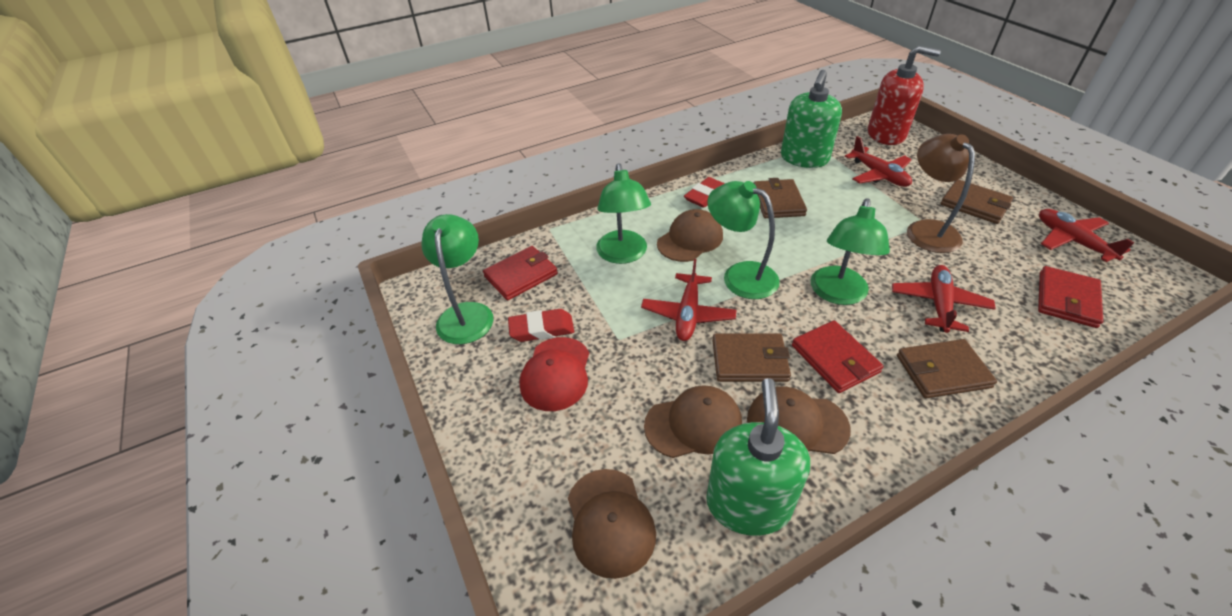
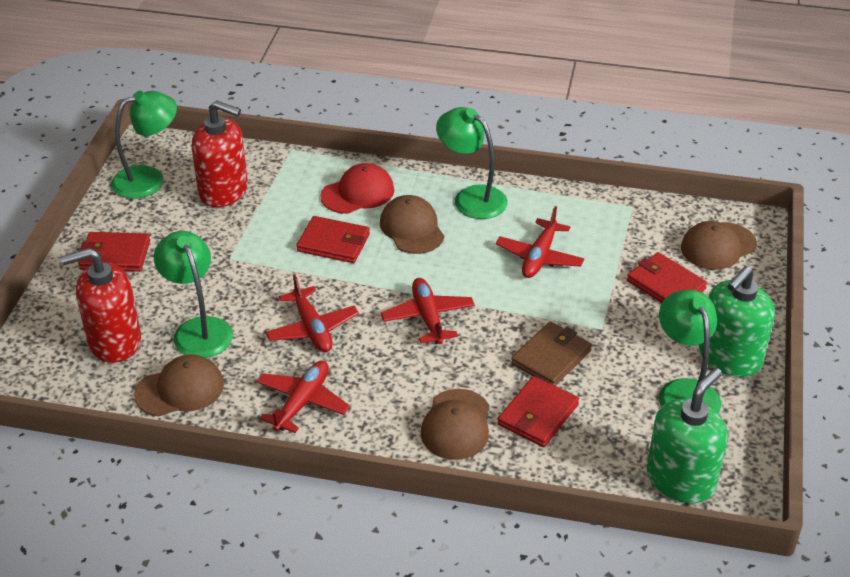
brown lamp: 1 -> 0
brown wallet: 4 -> 1
red eraser: 2 -> 0
red soap dispenser: 1 -> 2
red wallet: 3 -> 4

